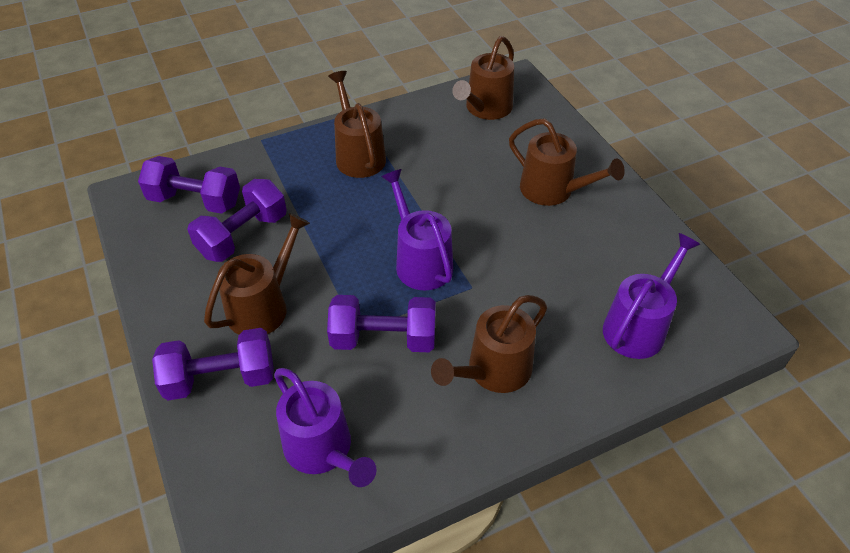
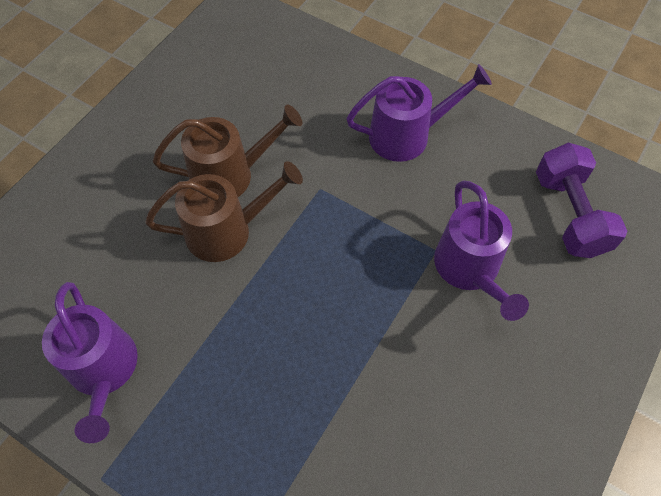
brown watering can: 5 -> 2
purple dumbbell: 4 -> 1

